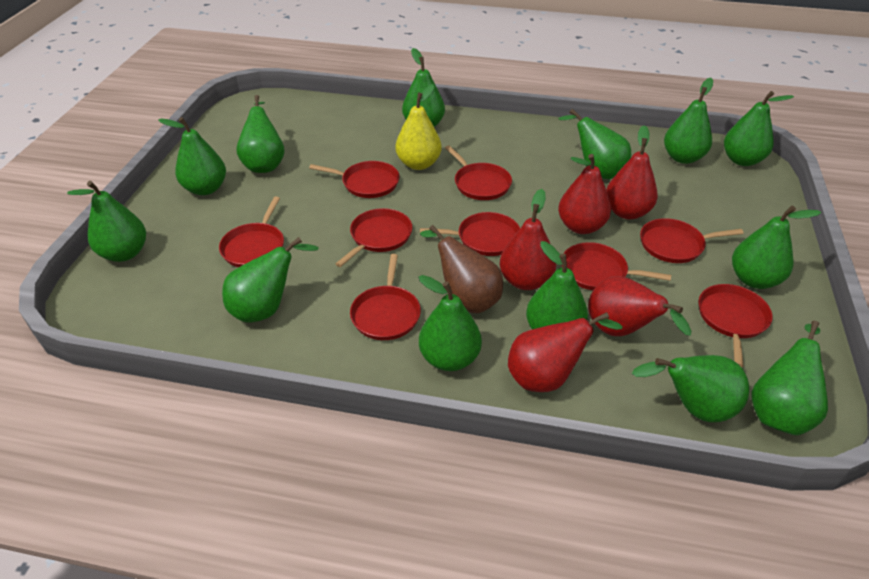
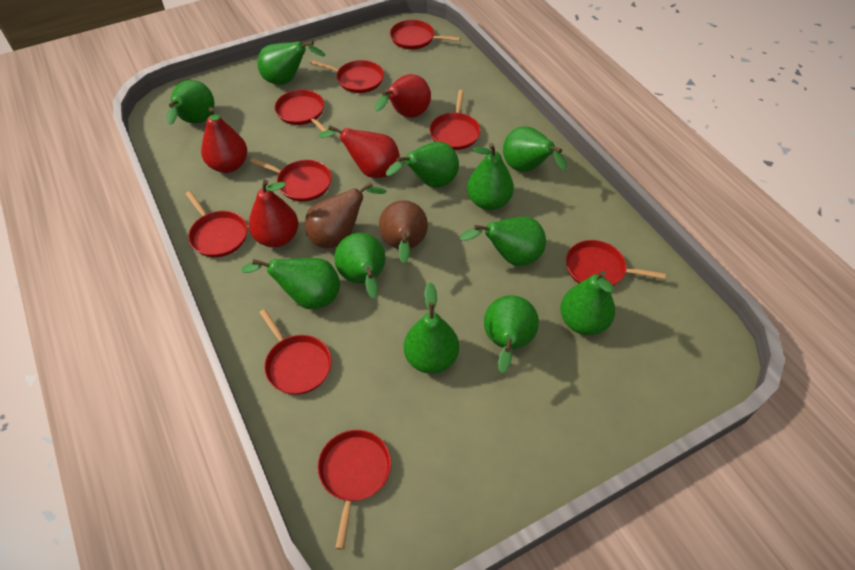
brown pear: 1 -> 2
green pear: 13 -> 11
red pear: 5 -> 4
yellow pear: 1 -> 0

